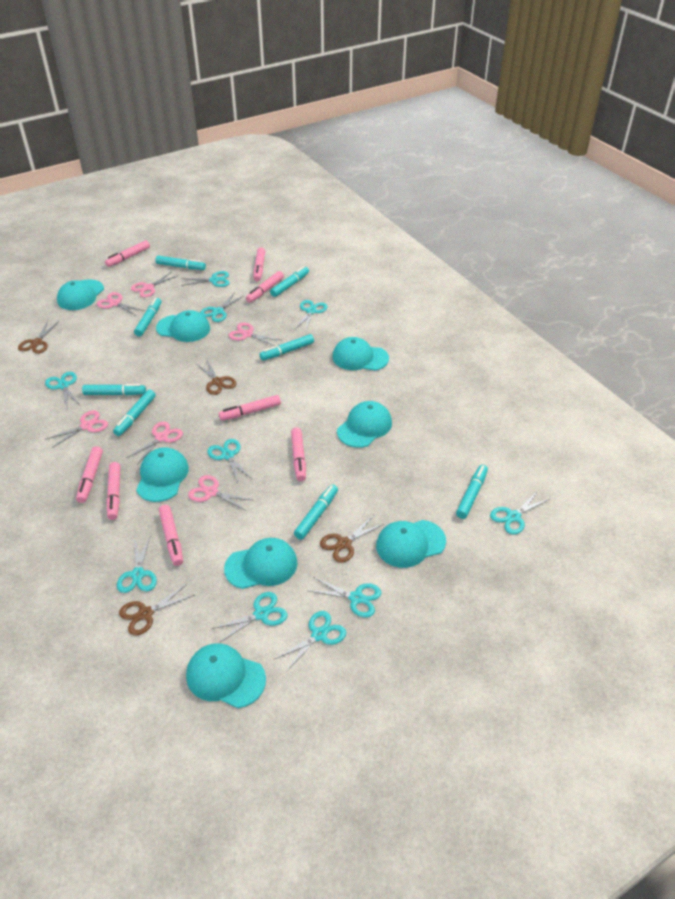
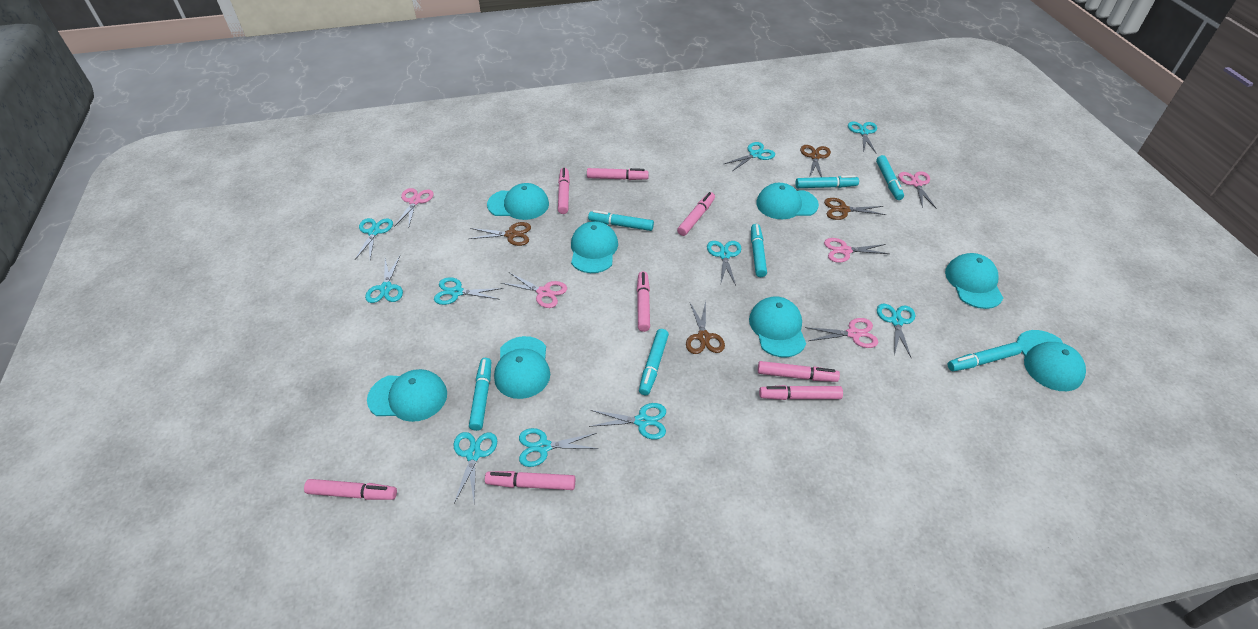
pink scissors: 6 -> 5
turquoise marker: 8 -> 7

